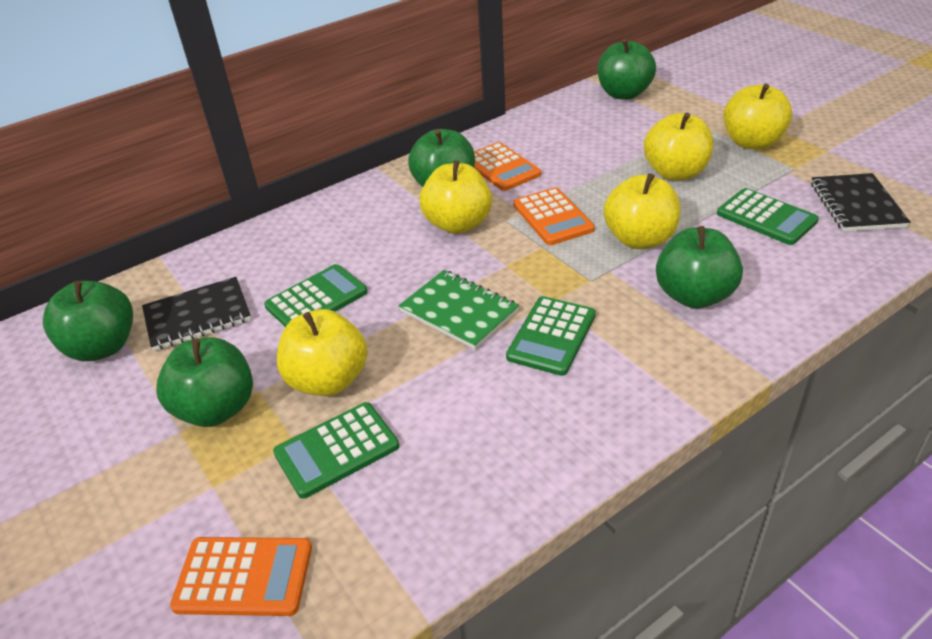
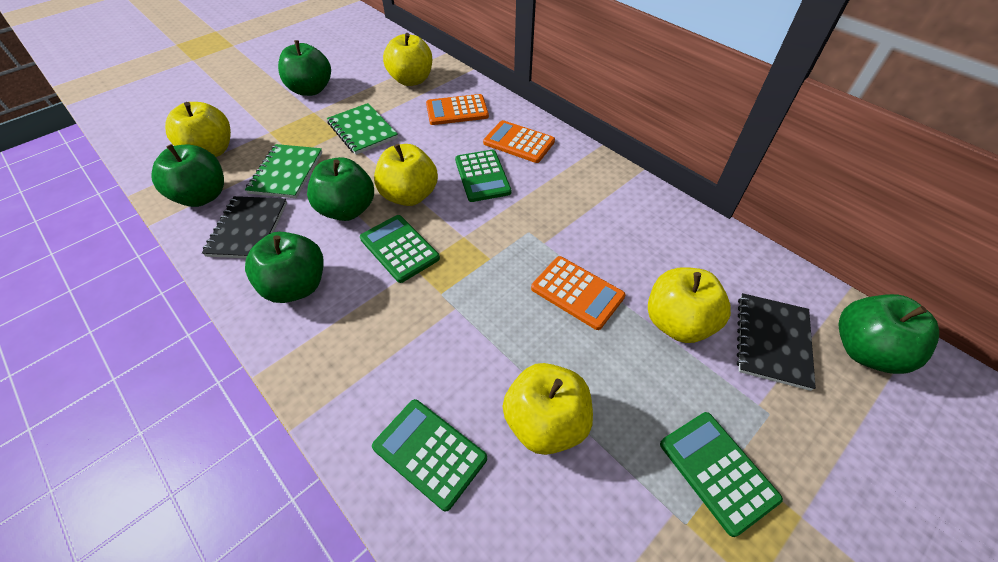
green notebook: 1 -> 2

